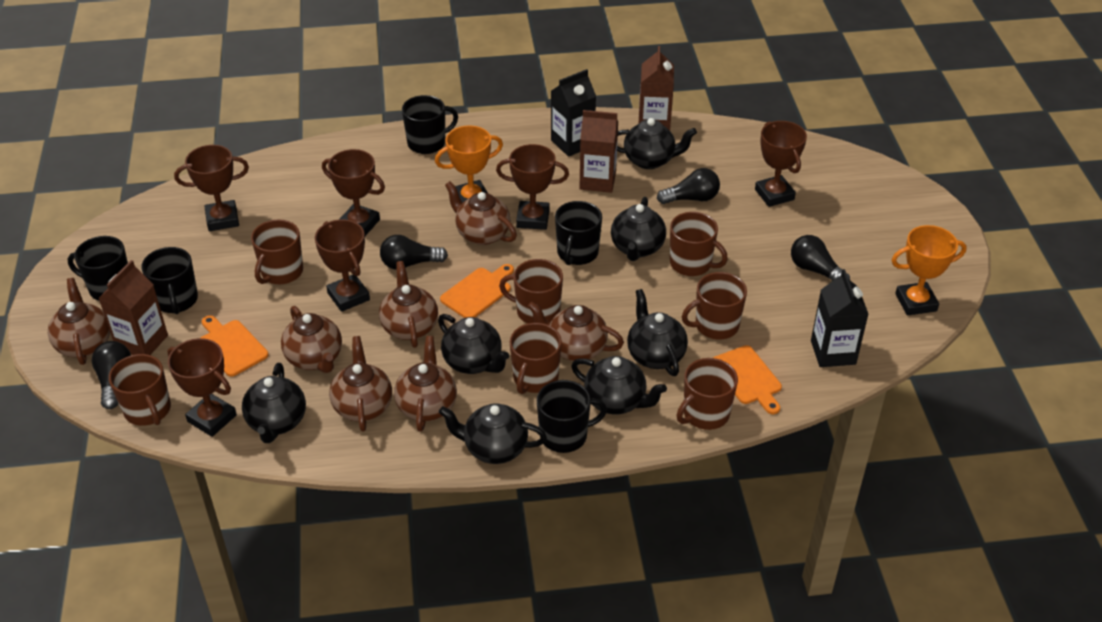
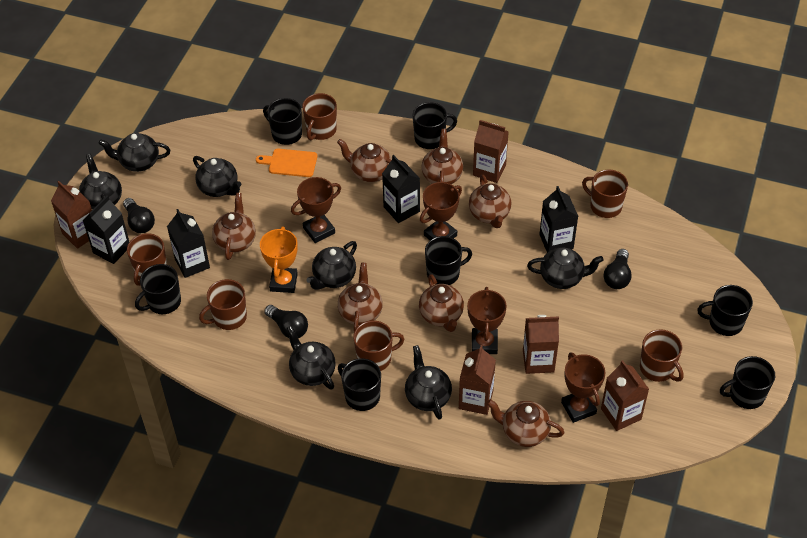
black carton: 2 -> 4
black light bulb: 4 -> 3
black mug: 5 -> 7
brown carton: 3 -> 5
brown mug: 7 -> 6
brown trophy: 6 -> 4
orange cutting board: 3 -> 1
orange trophy: 2 -> 1

